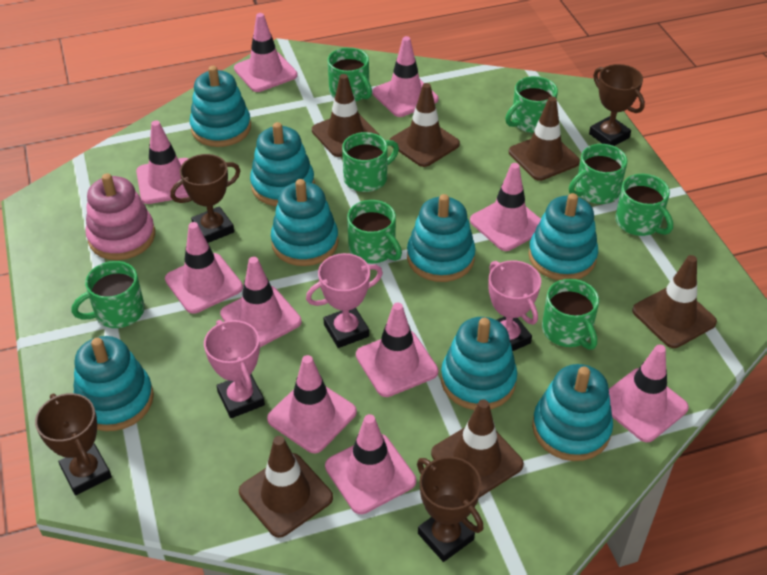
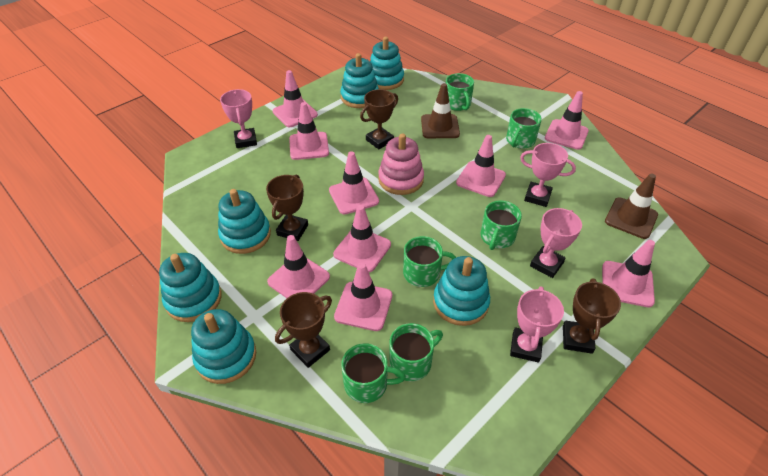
brown traffic cone: 6 -> 2
green mug: 8 -> 6
pink traffic cone: 10 -> 9
pink trophy: 3 -> 4
turquoise stacking toy: 8 -> 6

